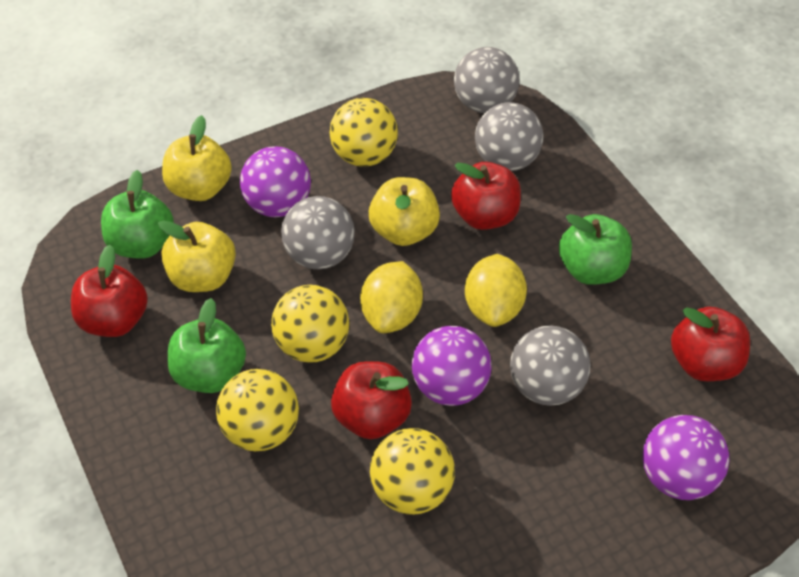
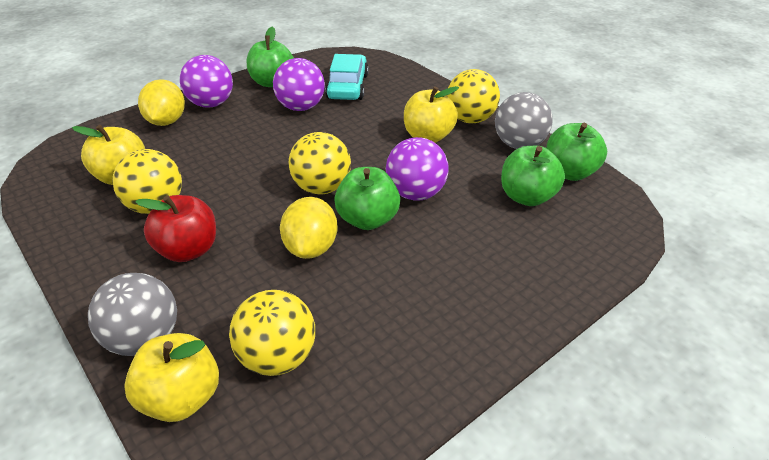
green apple: 3 -> 4
grey ball: 4 -> 2
red apple: 4 -> 1
turquoise car: 0 -> 1

